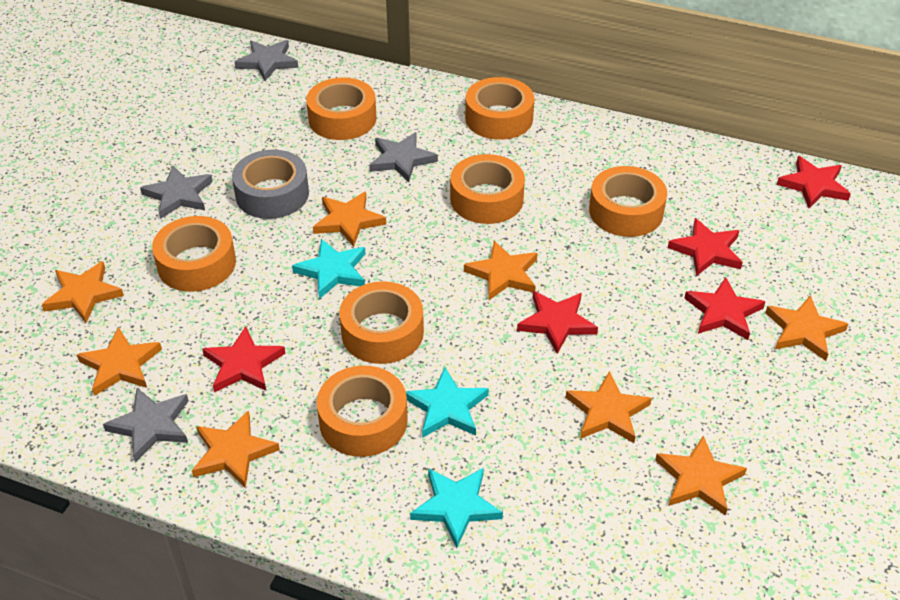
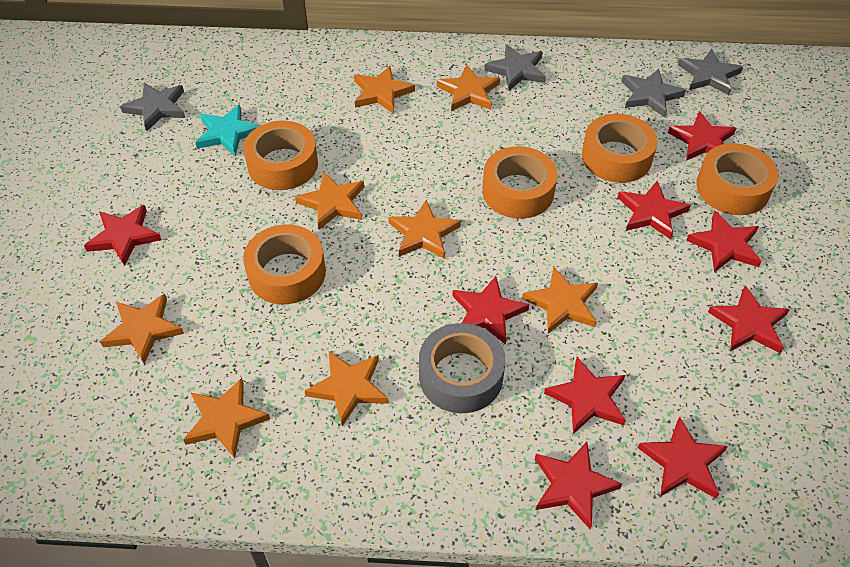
orange tape: 7 -> 5
red star: 5 -> 9
turquoise star: 3 -> 1

